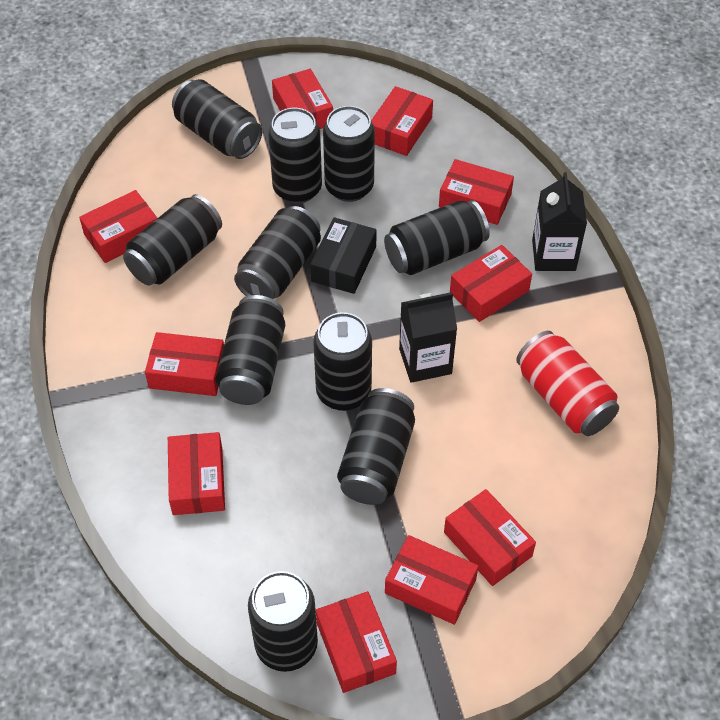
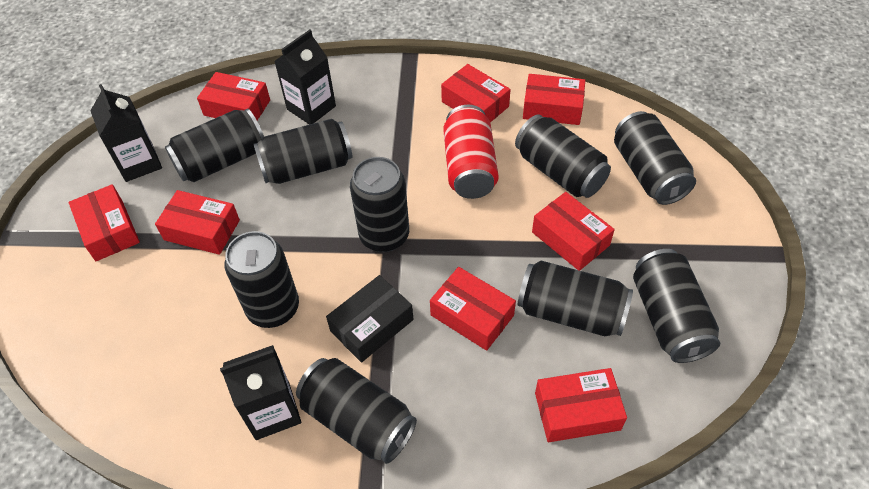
black can: 10 -> 9
black carton: 2 -> 3
red box: 10 -> 8

